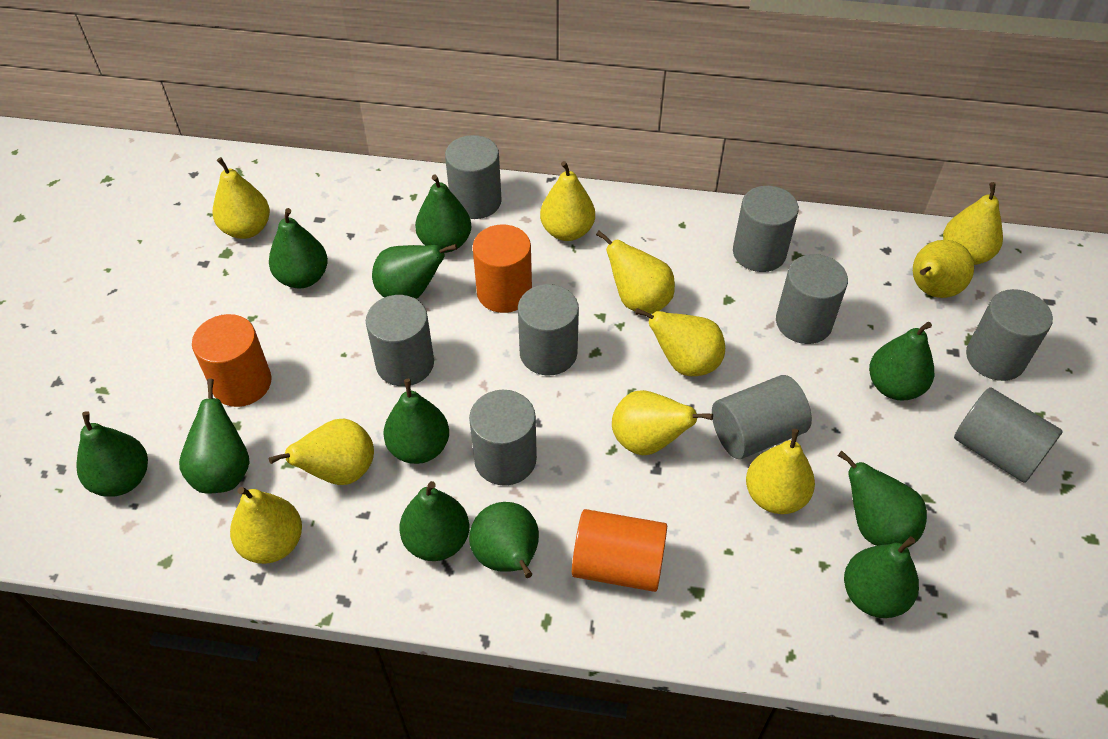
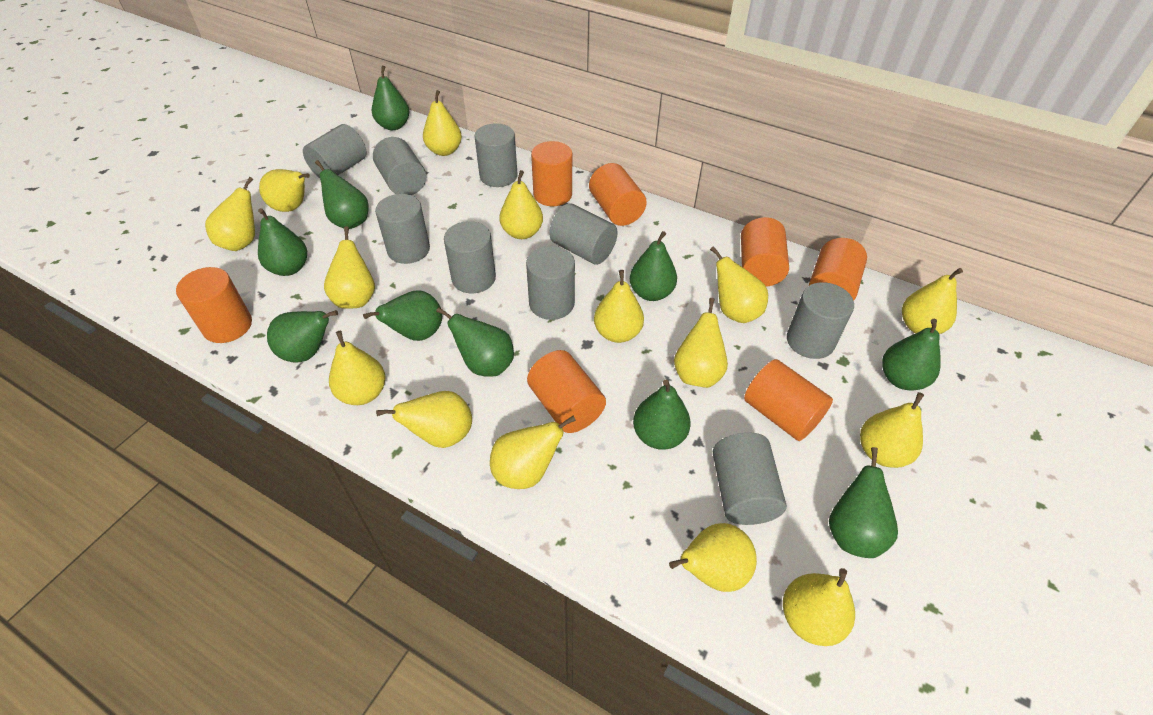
green pear: 11 -> 10
orange cylinder: 3 -> 7
yellow pear: 10 -> 15

